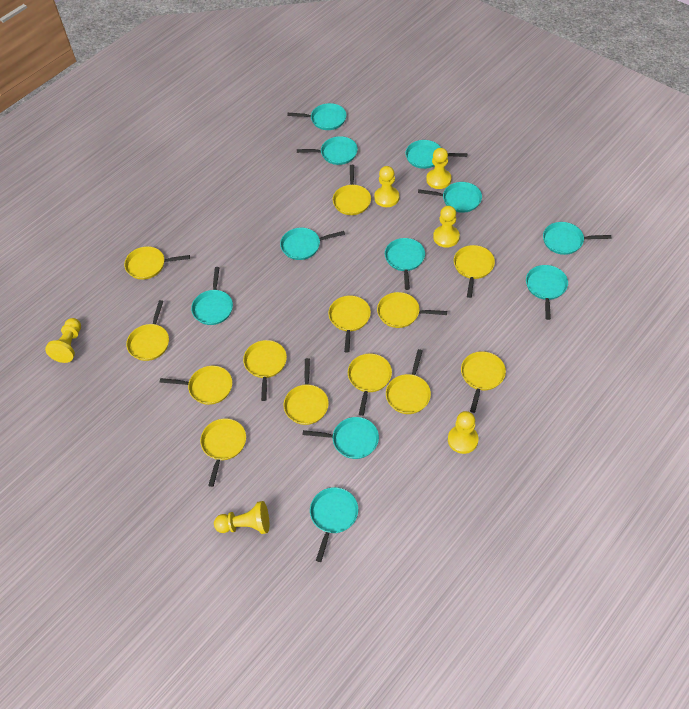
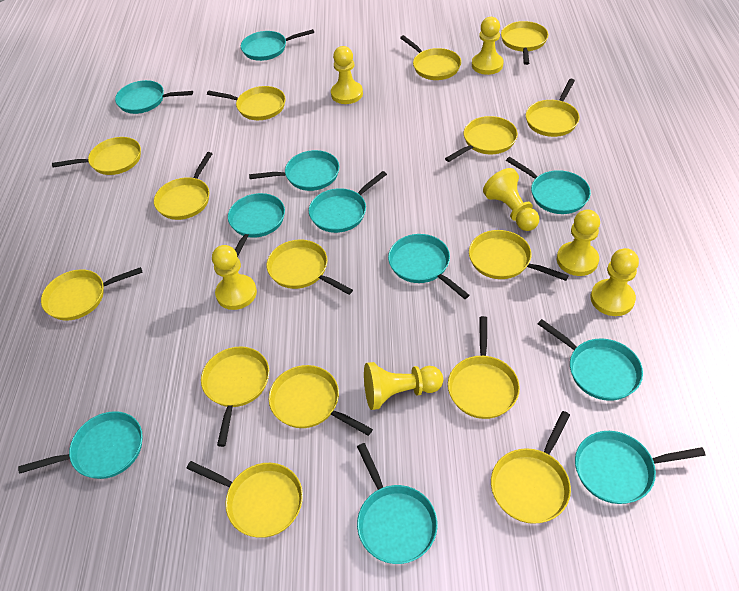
yellow pan: 13 -> 15
yellow pawn: 6 -> 7

